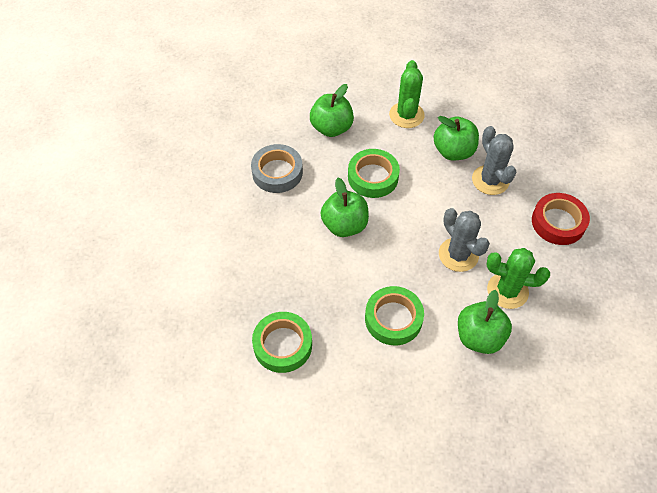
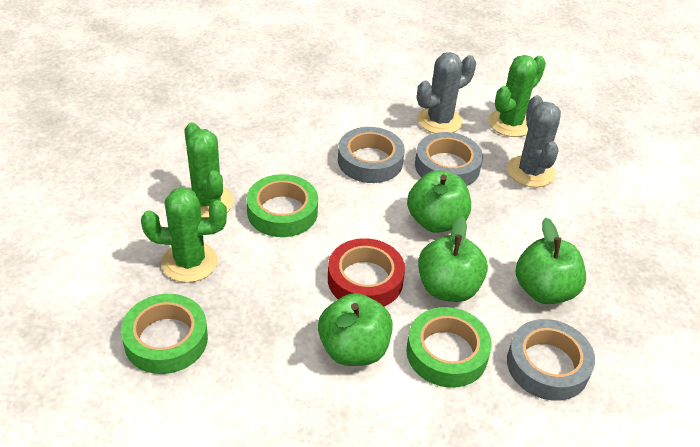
green cactus: 2 -> 3
grey tape: 1 -> 3

